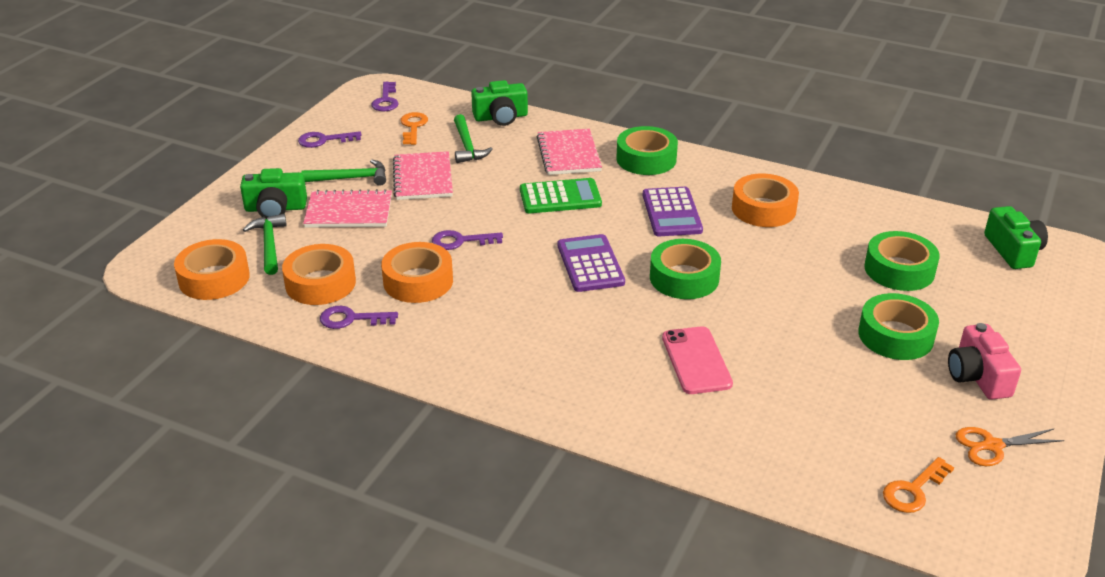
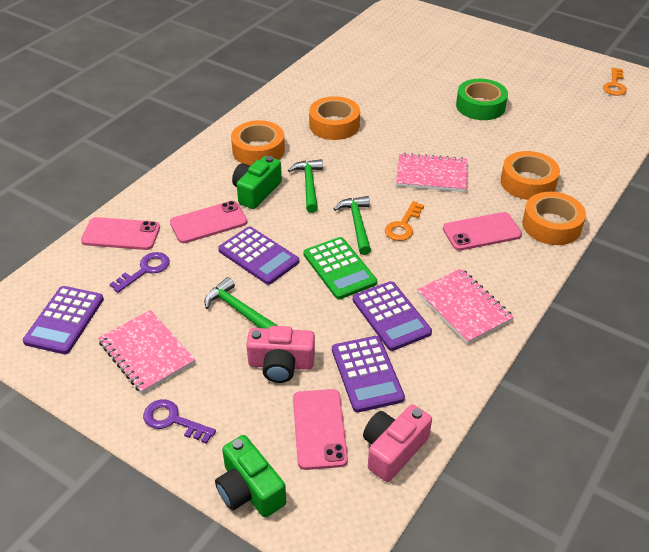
green camera: 3 -> 2
green tape: 4 -> 1
orange scissors: 1 -> 0
pink camera: 1 -> 2
pink phone: 1 -> 4
purple calculator: 2 -> 4
purple key: 4 -> 2

